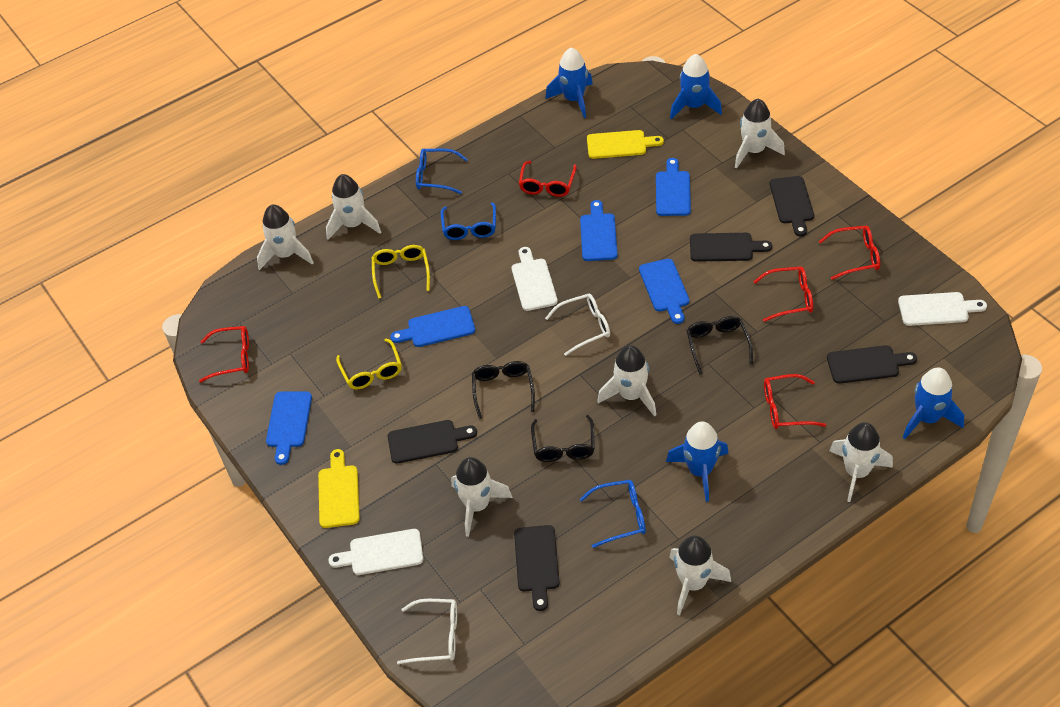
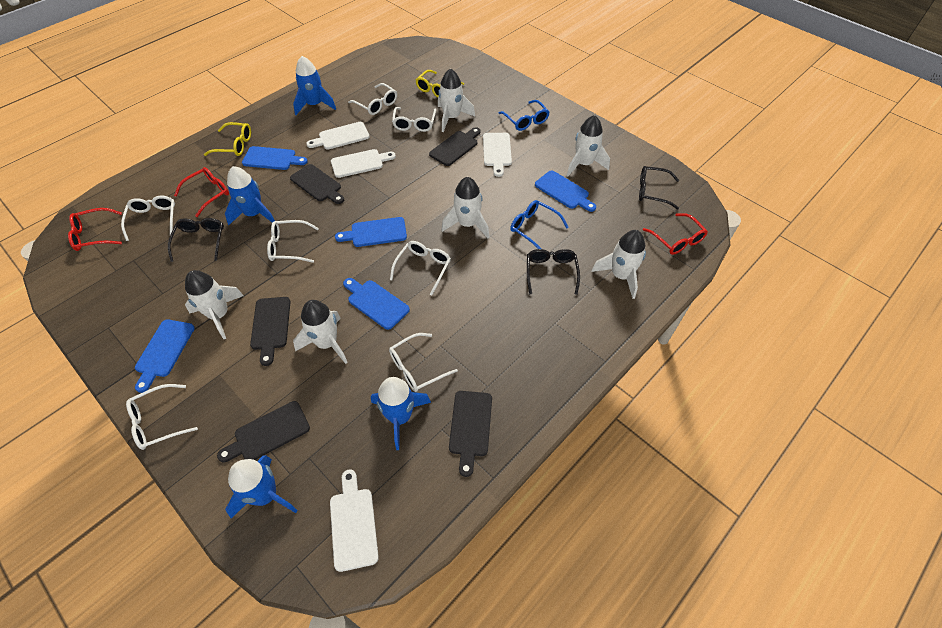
blue glasses: 3 -> 2
red glasses: 5 -> 3
white cutting board: 3 -> 4
white glasses: 2 -> 7
white rocket: 7 -> 6
yellow cutting board: 2 -> 0

